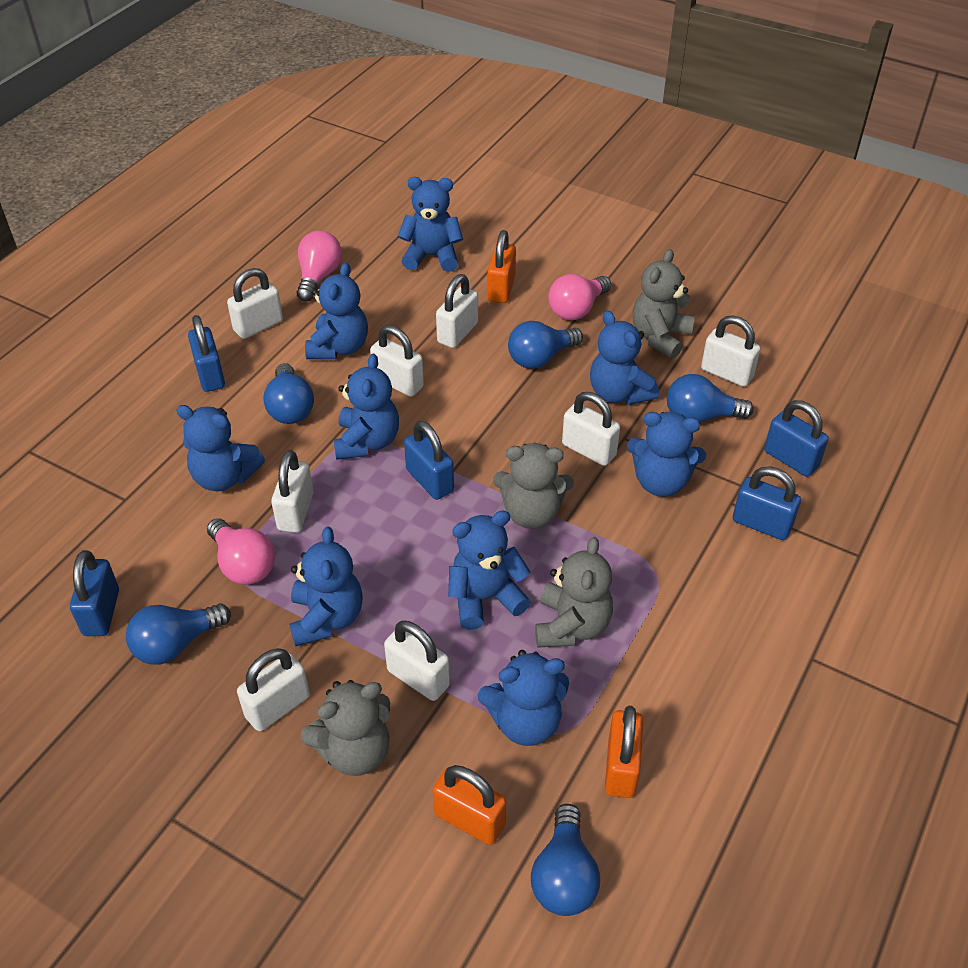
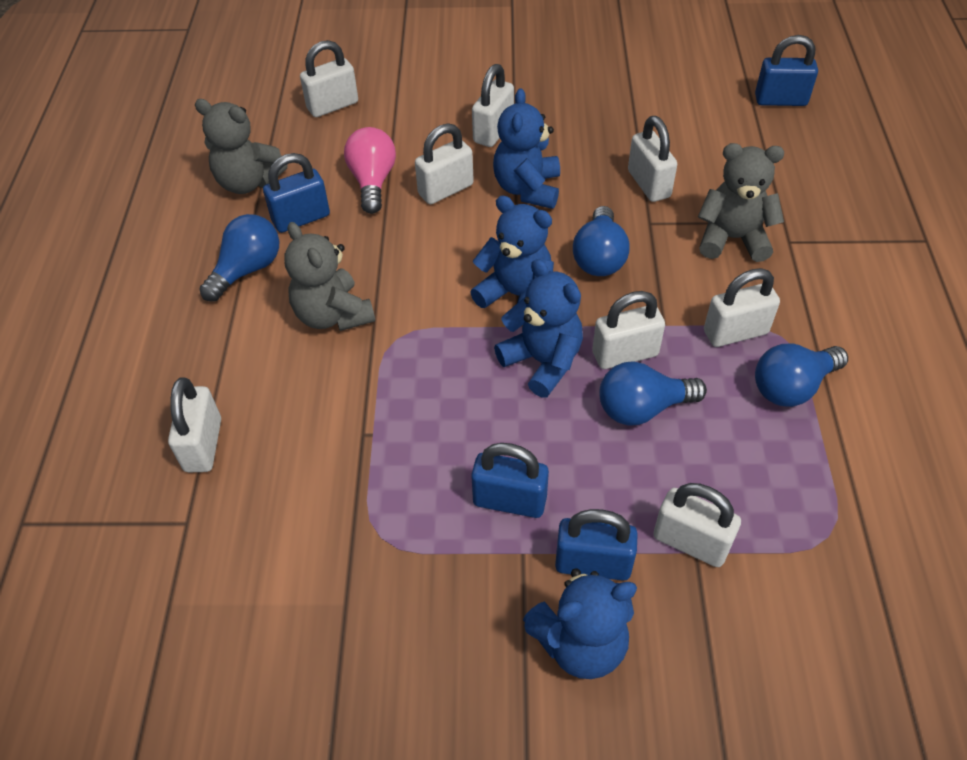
blue light bulb: 5 -> 4
blue padlock: 5 -> 4
blue teddy bear: 9 -> 4
grey teddy bear: 4 -> 3
orange padlock: 3 -> 0
pink light bulb: 3 -> 1

